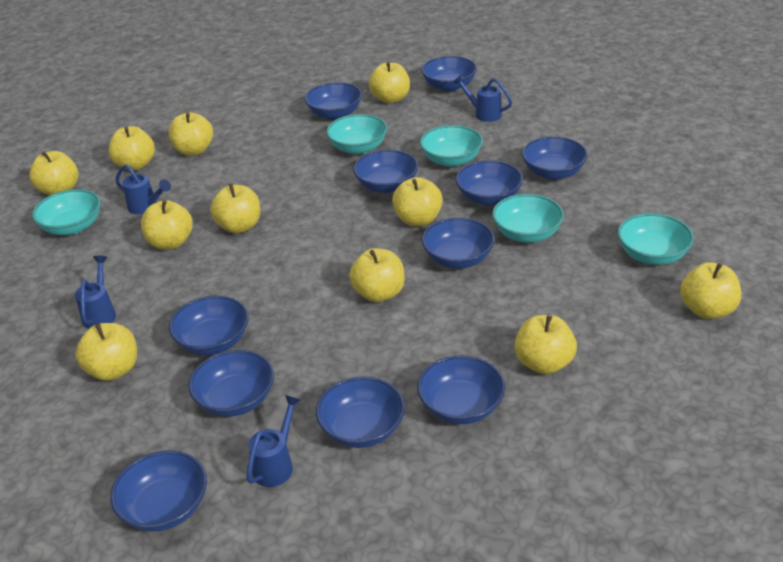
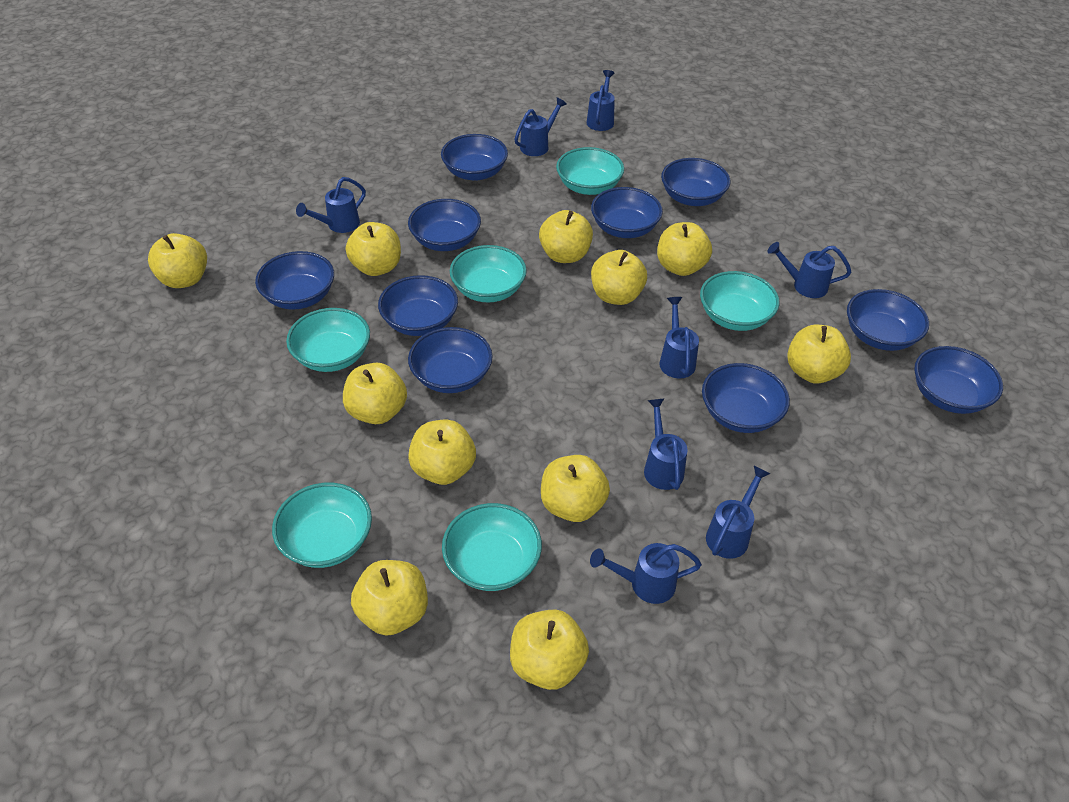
blue bowl: 11 -> 10
blue watering can: 4 -> 8
turquoise bowl: 5 -> 6

